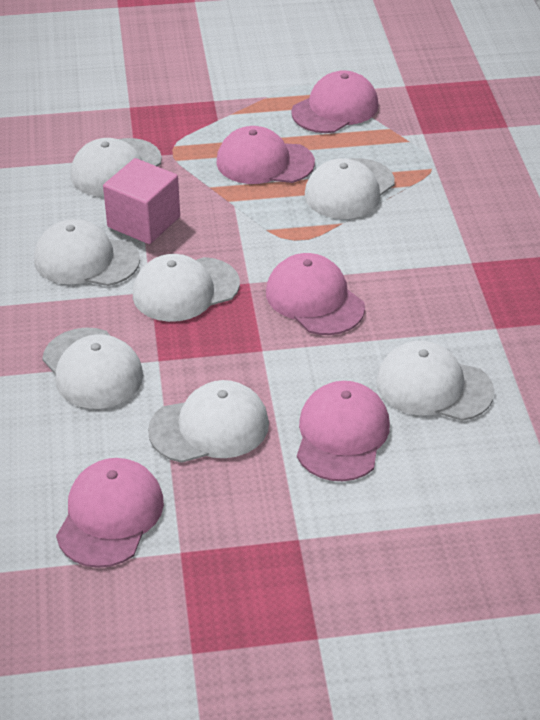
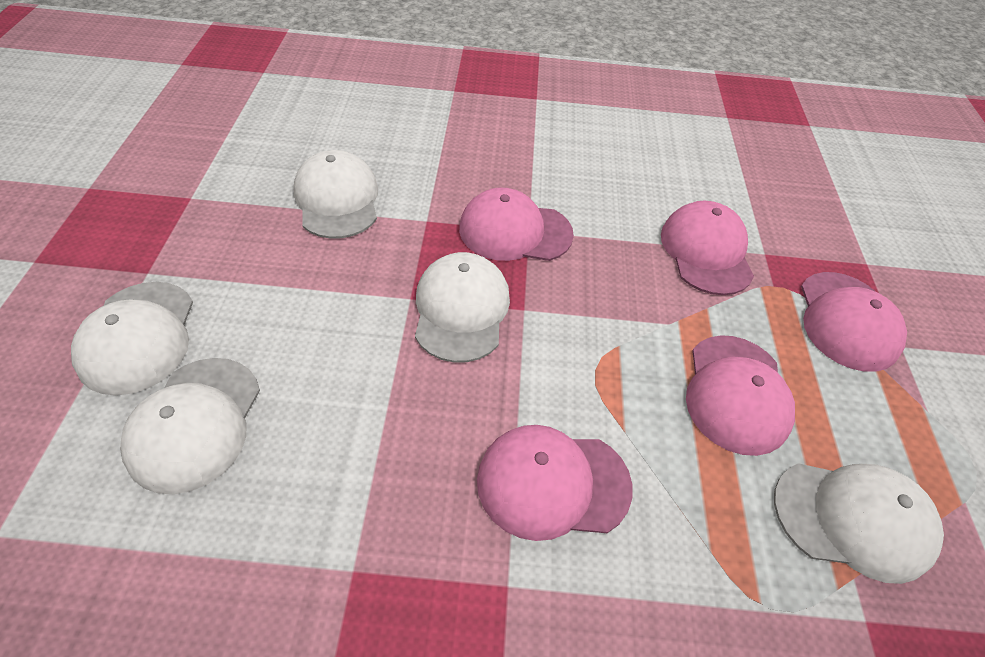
pink cube: 1 -> 0
white cap: 7 -> 5

